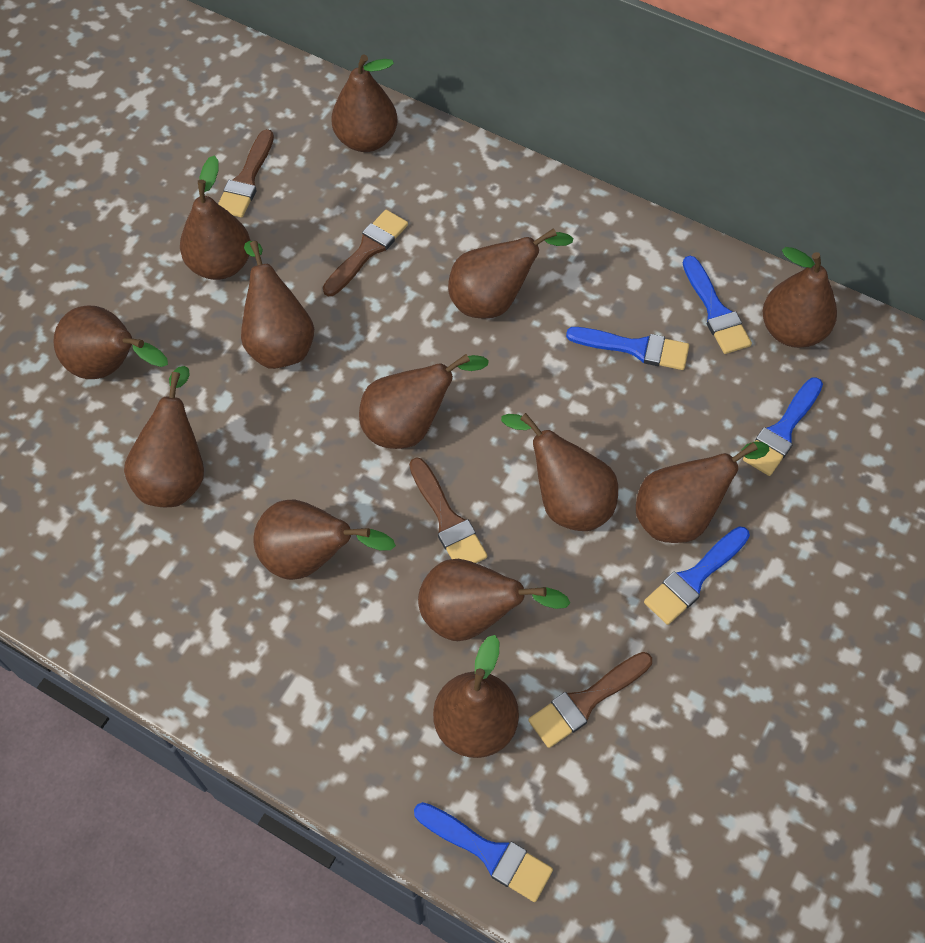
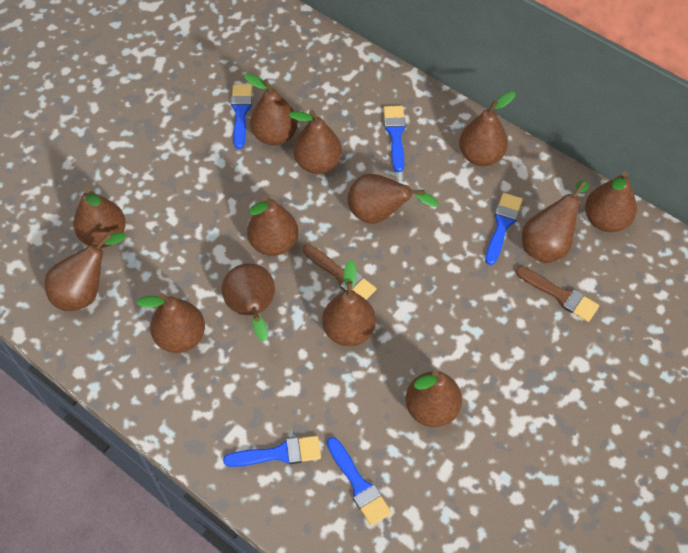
brown brush: 4 -> 2

